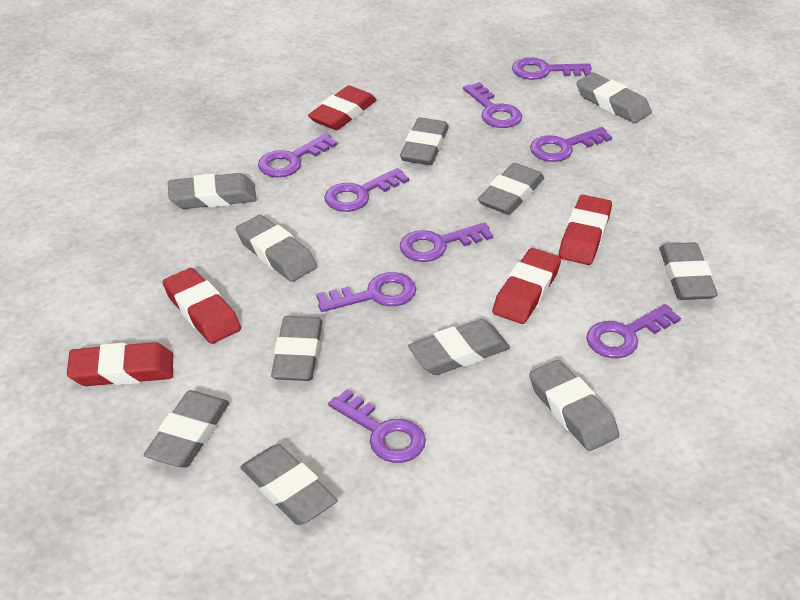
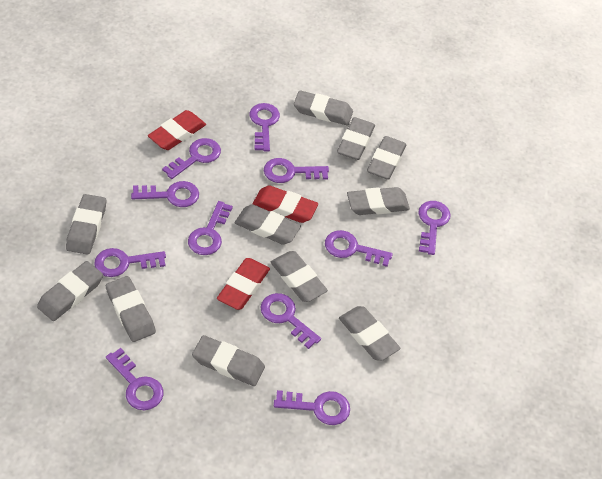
purple key: 9 -> 11
red eraser: 5 -> 3

